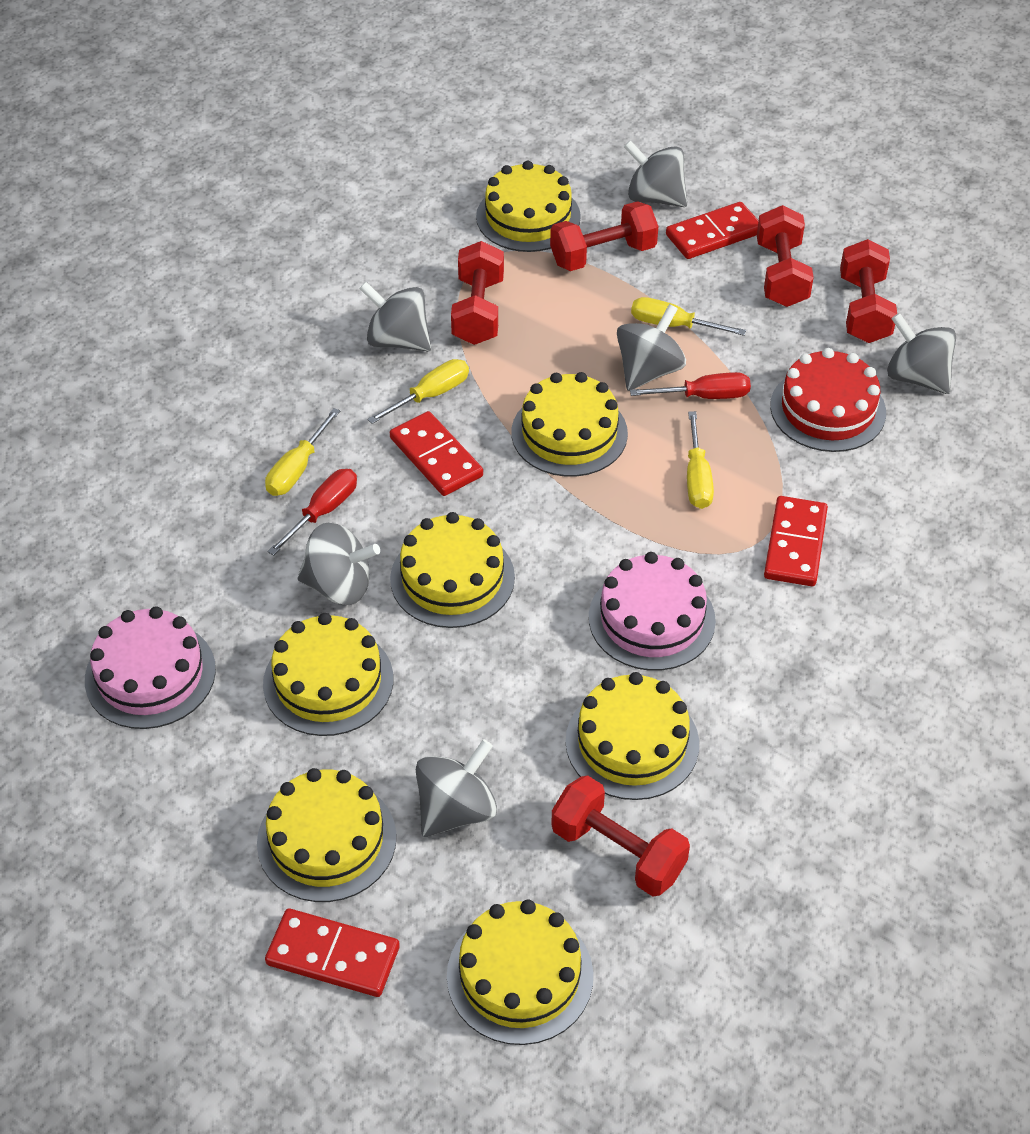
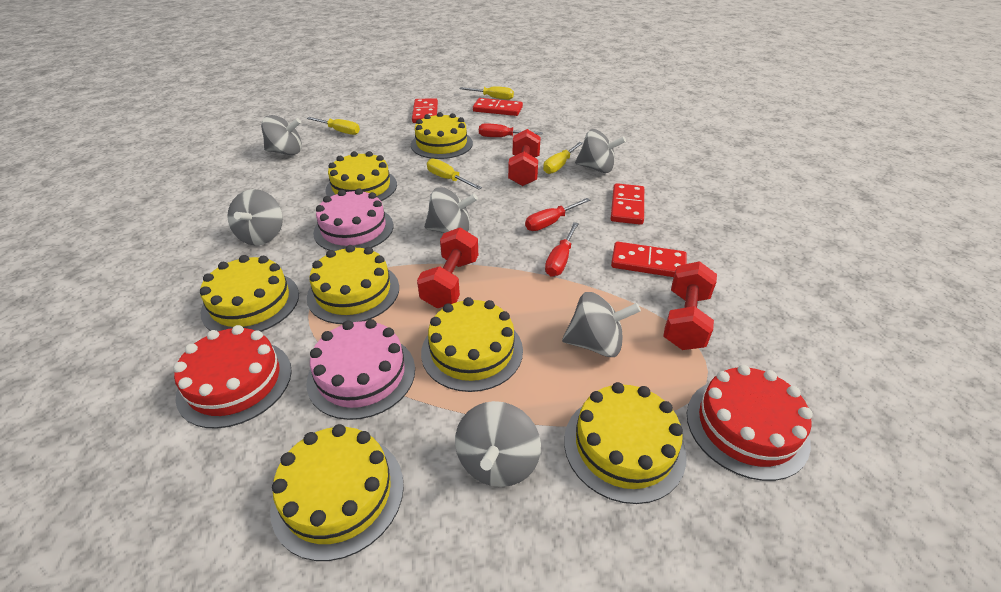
red cake: 1 -> 2
red dumbbell: 5 -> 3
red screwdriver: 2 -> 3

